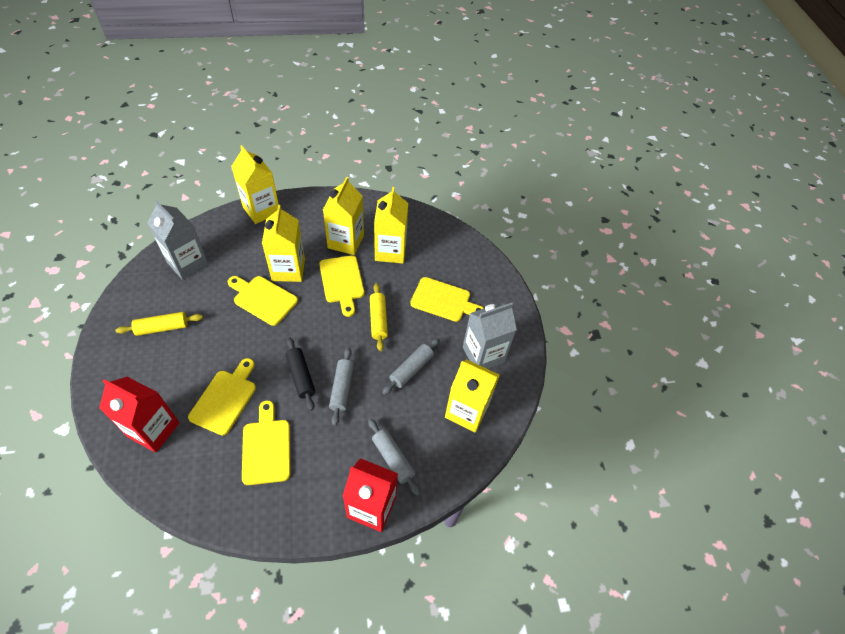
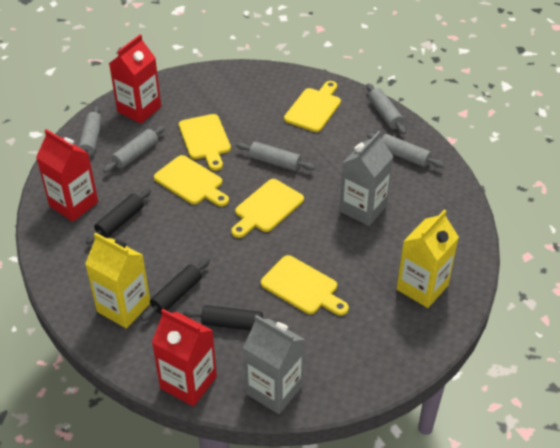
black rolling pin: 1 -> 3
grey rolling pin: 3 -> 5
red carton: 2 -> 3
yellow carton: 5 -> 2
yellow rolling pin: 2 -> 0

